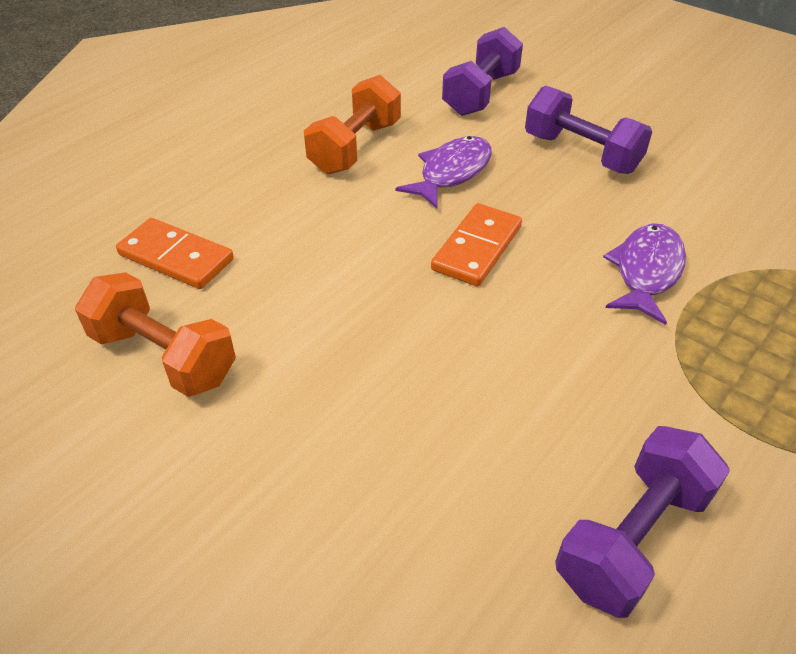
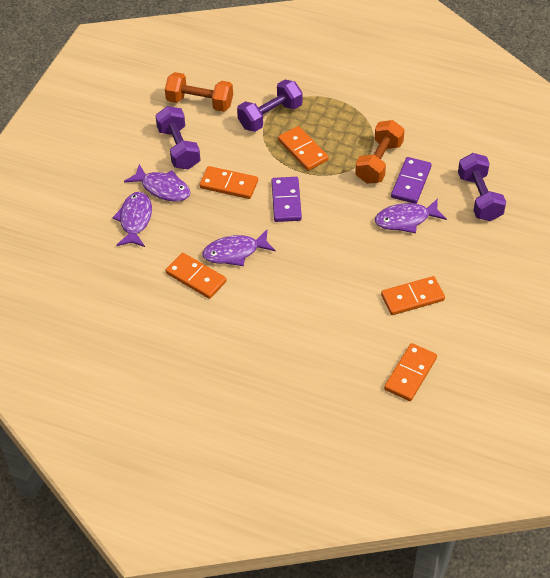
orange domino: 2 -> 5
purple domino: 0 -> 2
purple fish: 2 -> 4

